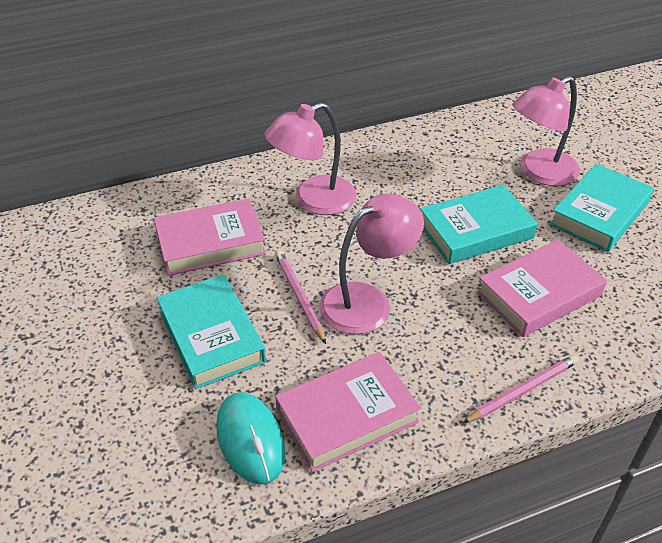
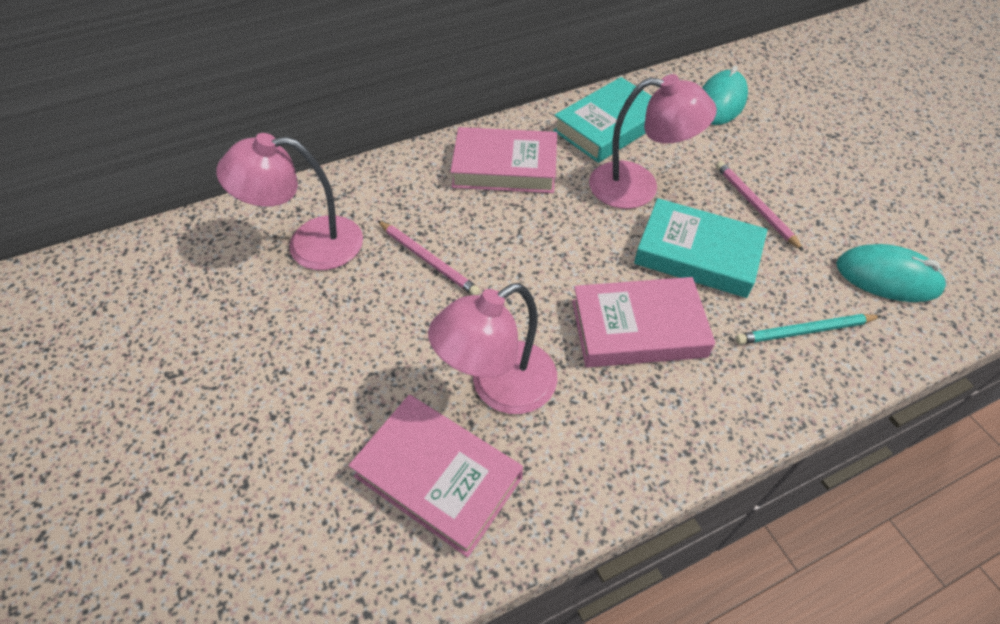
turquoise book: 3 -> 2
turquoise mouse: 1 -> 2
turquoise pencil: 0 -> 1

